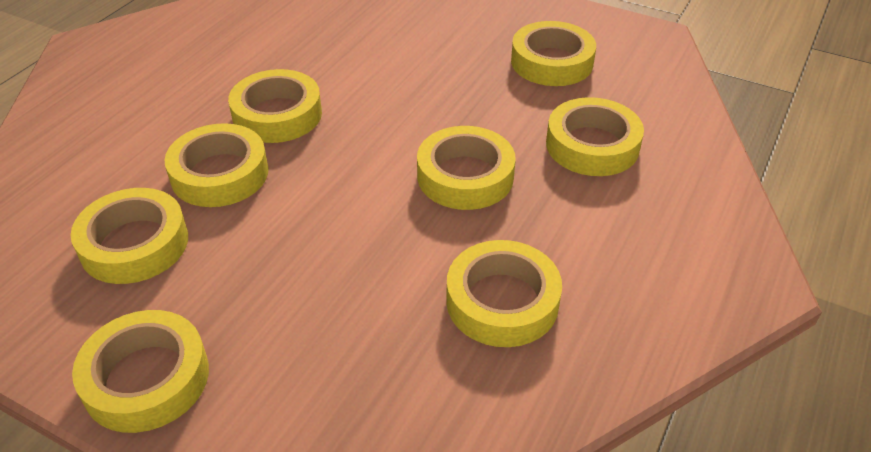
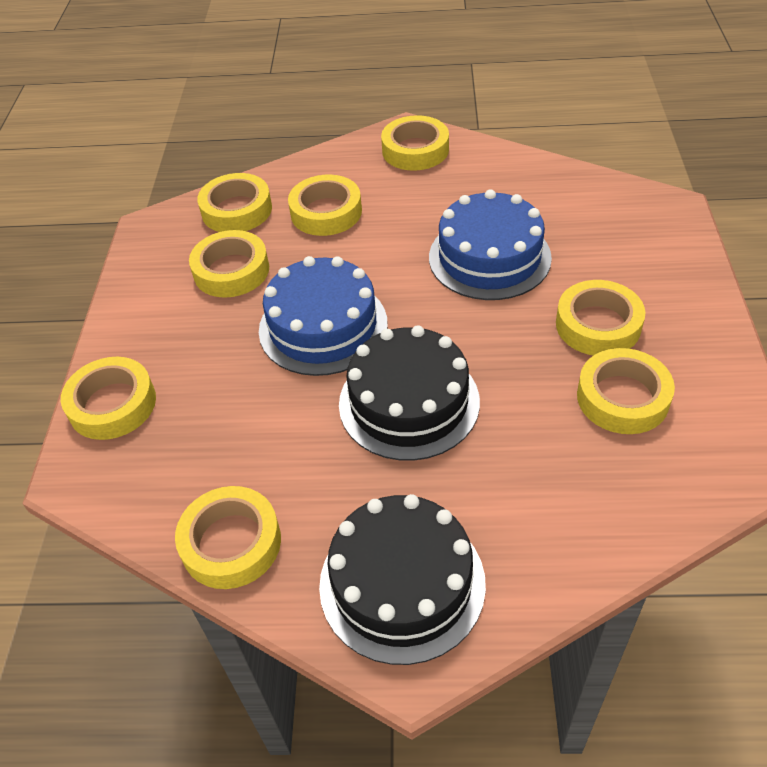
black cake: 0 -> 2
blue cake: 0 -> 2

